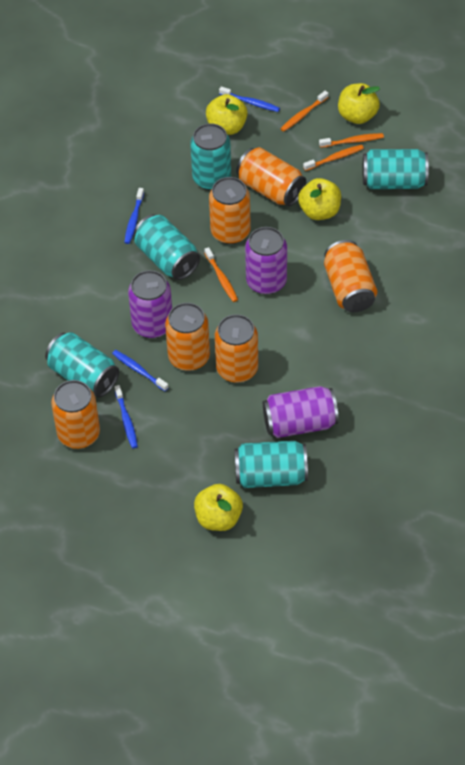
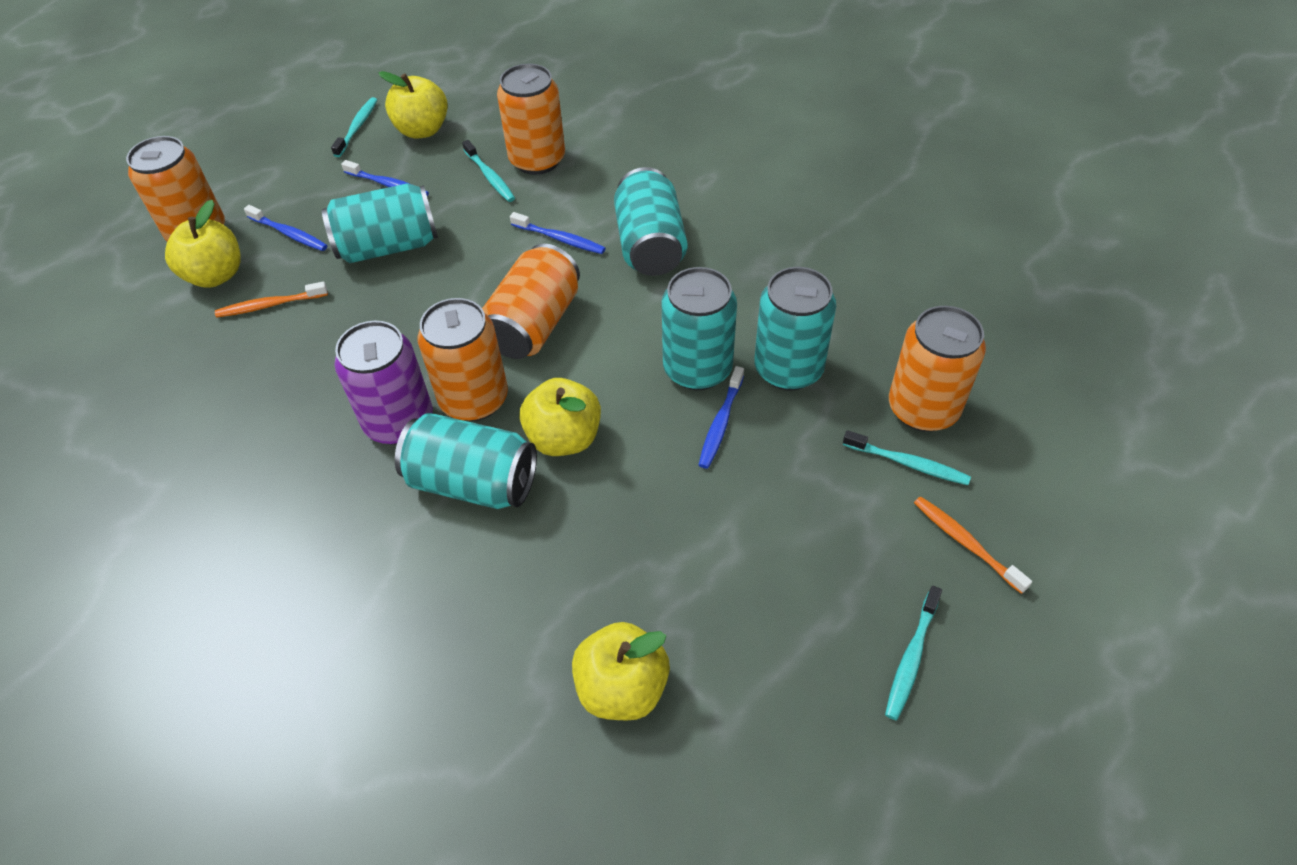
orange can: 6 -> 5
orange toothbrush: 4 -> 2
purple can: 3 -> 1
turquoise toothbrush: 0 -> 4

